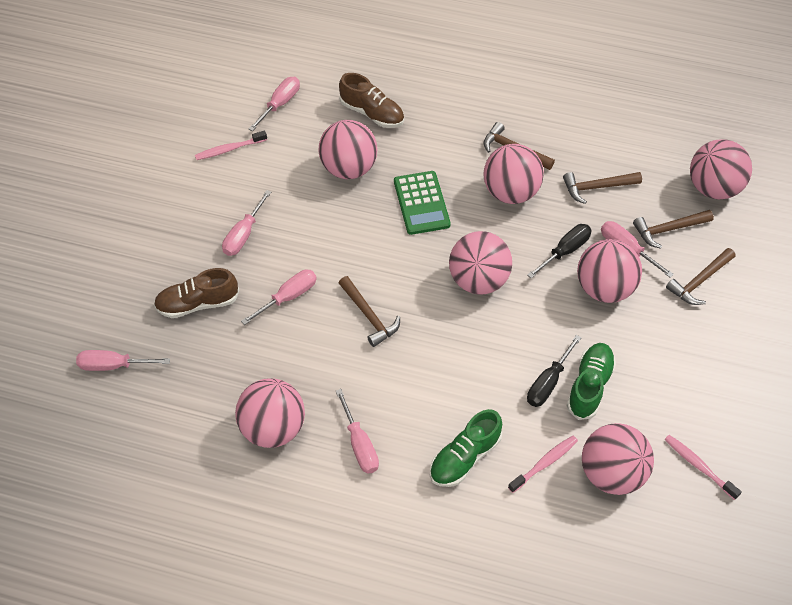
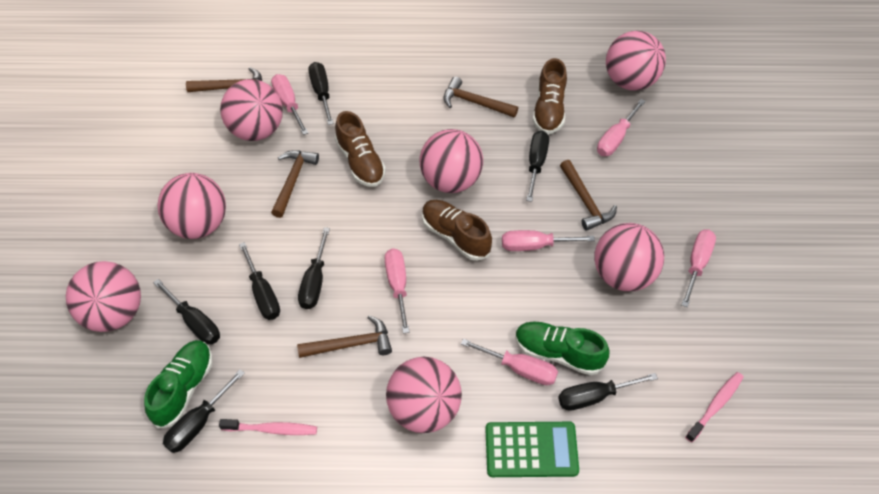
black screwdriver: 2 -> 7
brown shoe: 2 -> 3
pink toothbrush: 3 -> 2

